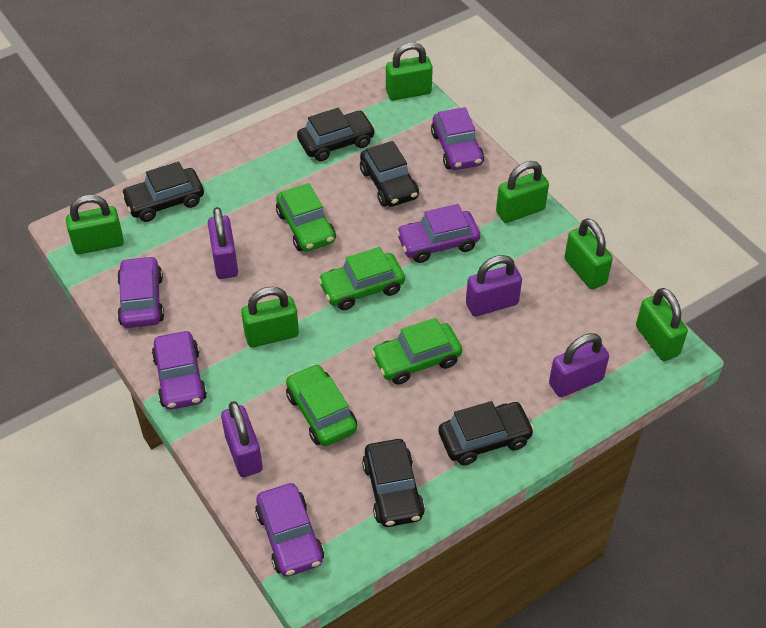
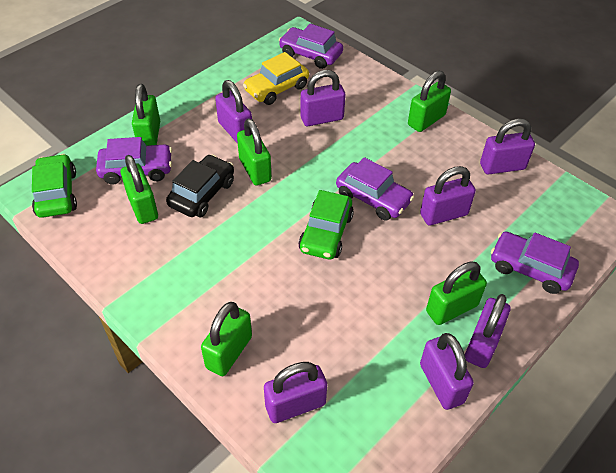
black car: 5 -> 1
green car: 4 -> 2
purple car: 5 -> 4
purple padlock: 4 -> 7
yellow car: 0 -> 1

